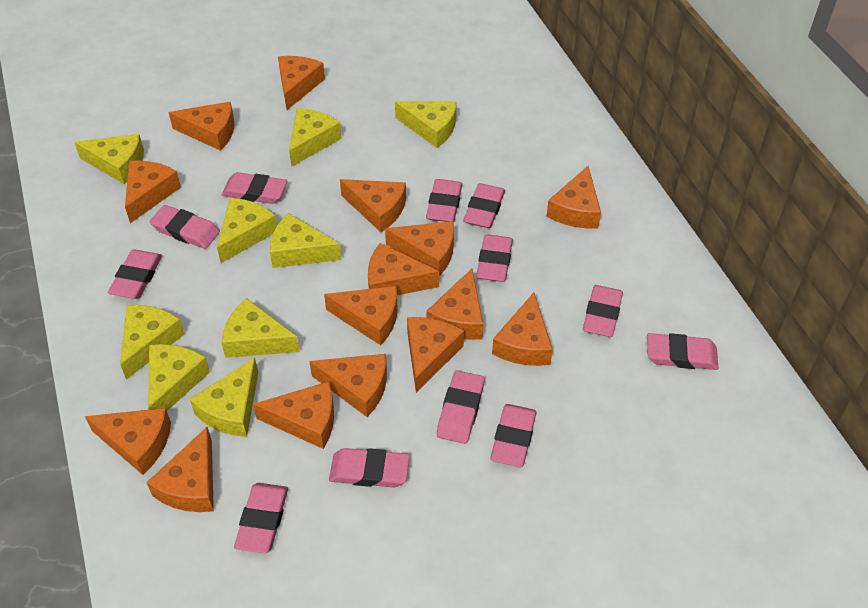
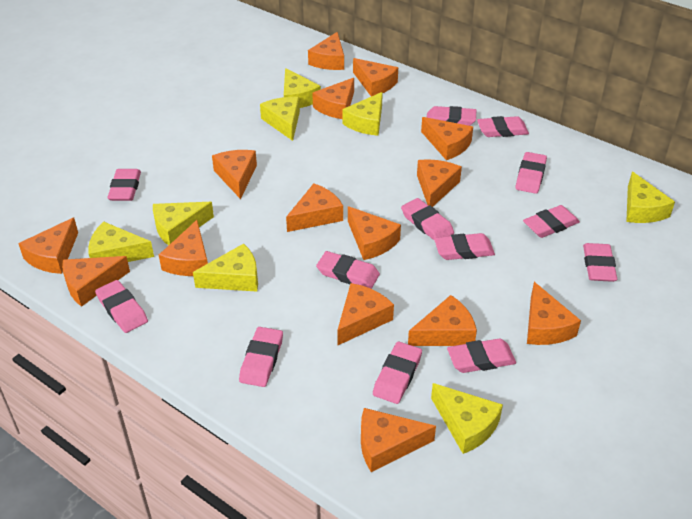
pink eraser: 12 -> 13
yellow cheese: 9 -> 8

